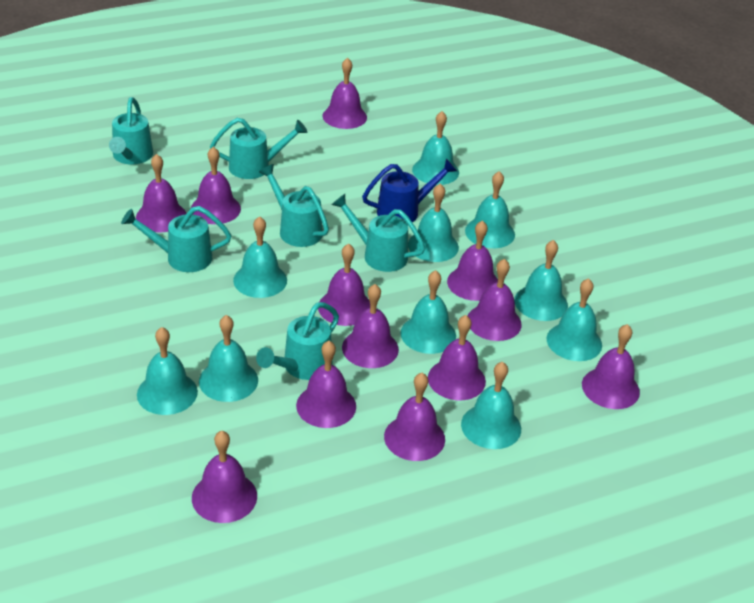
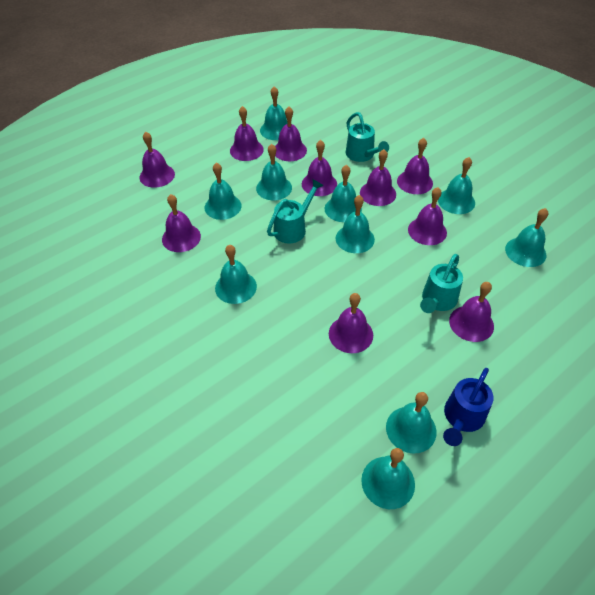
purple bell: 12 -> 10
turquoise watering can: 6 -> 3

